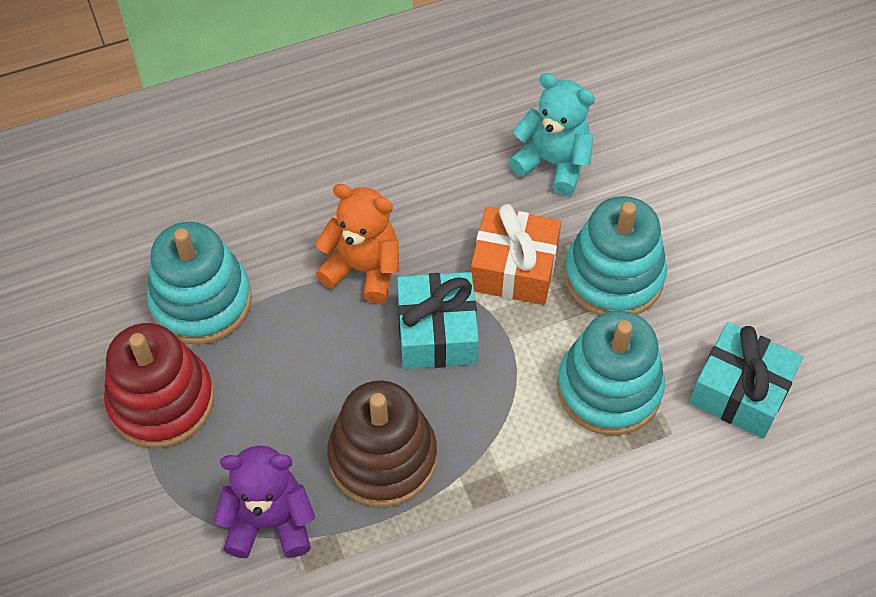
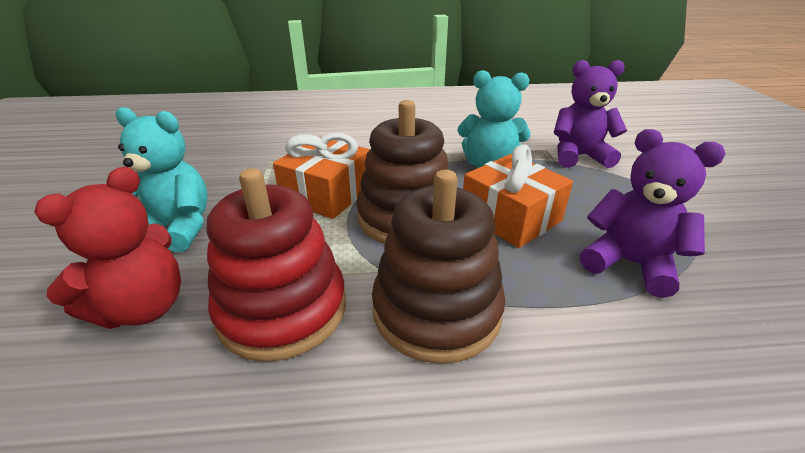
brown stacking toy: 1 -> 2
orange gift: 1 -> 2
orange teddy bear: 1 -> 0
purple teddy bear: 1 -> 2
red teddy bear: 0 -> 1
turquoise gift: 2 -> 0
turquoise stacking toy: 3 -> 0
turquoise teddy bear: 1 -> 2

